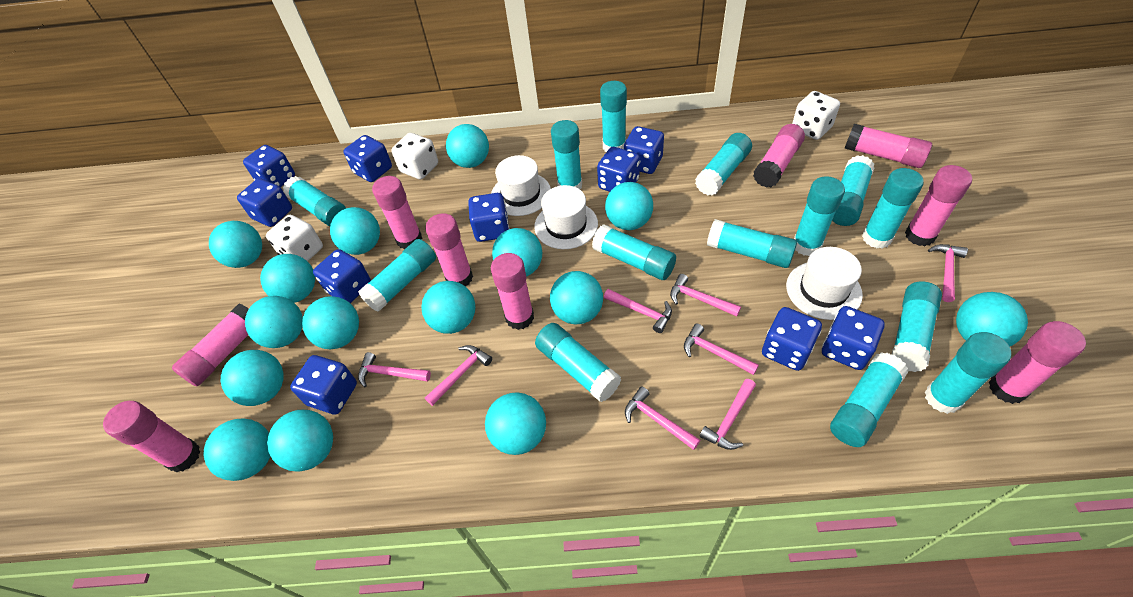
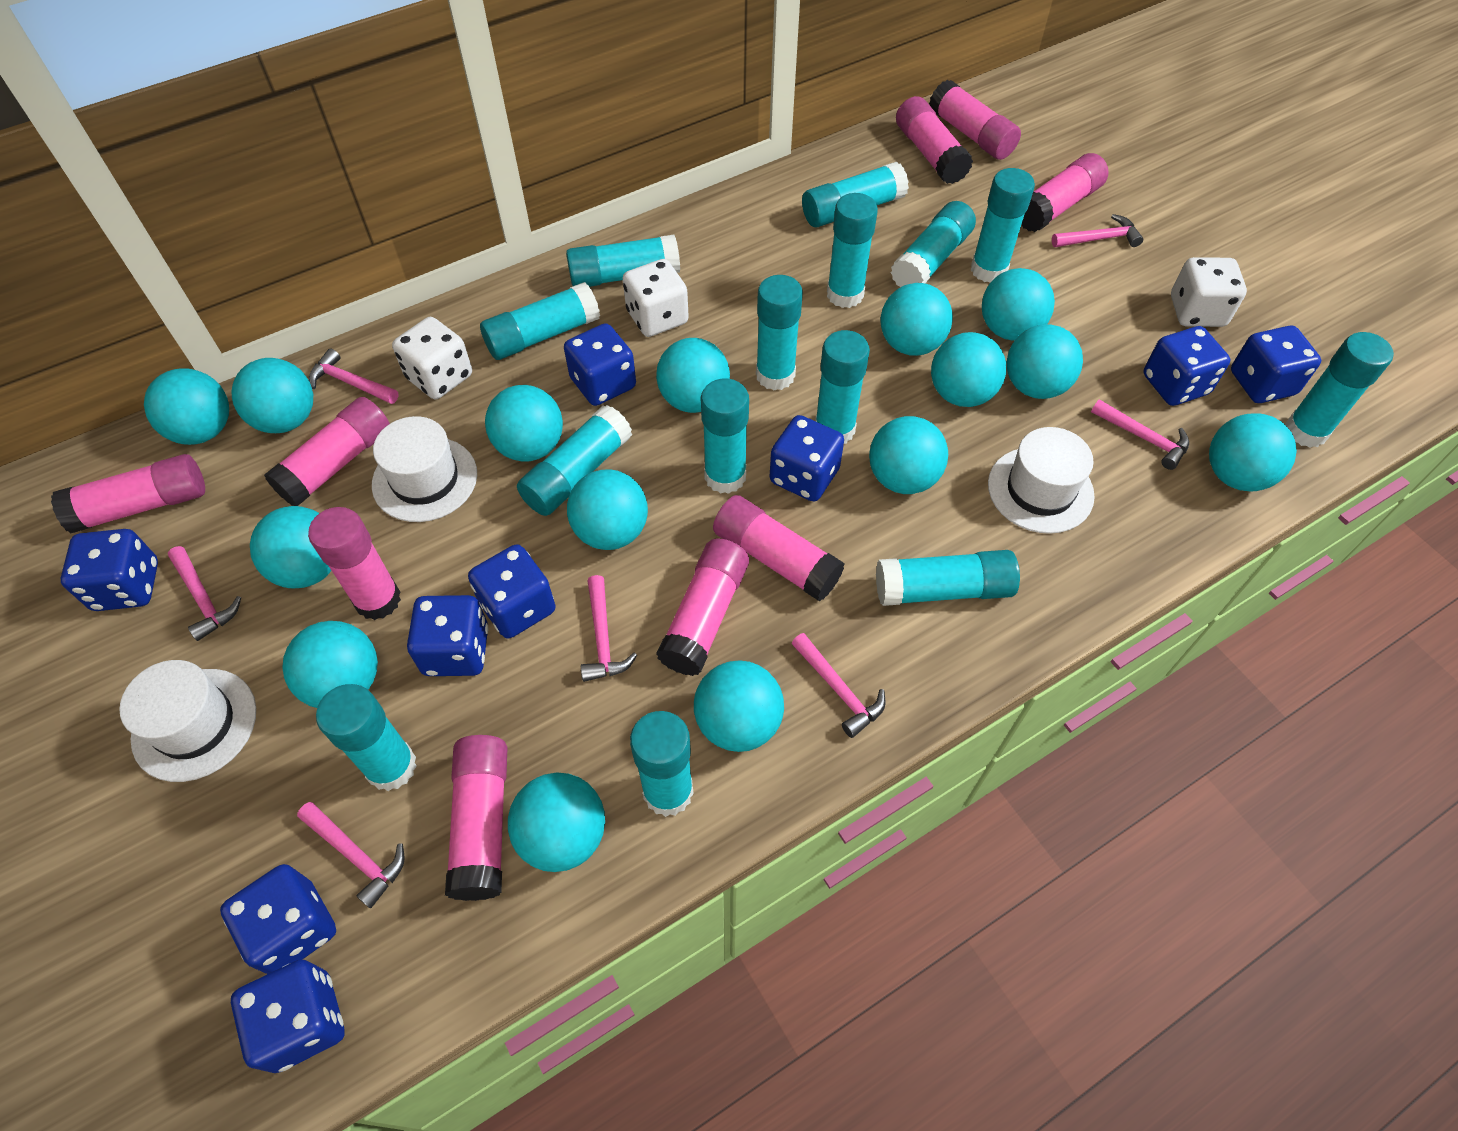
blue dice: 10 -> 9
pink hammer: 8 -> 7

